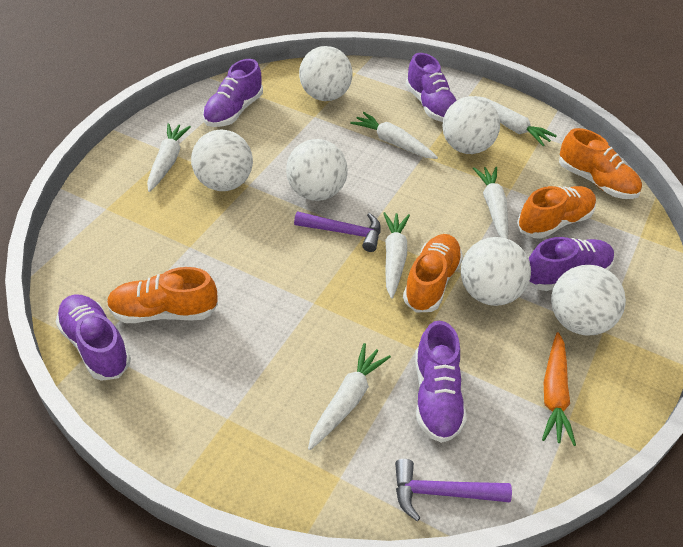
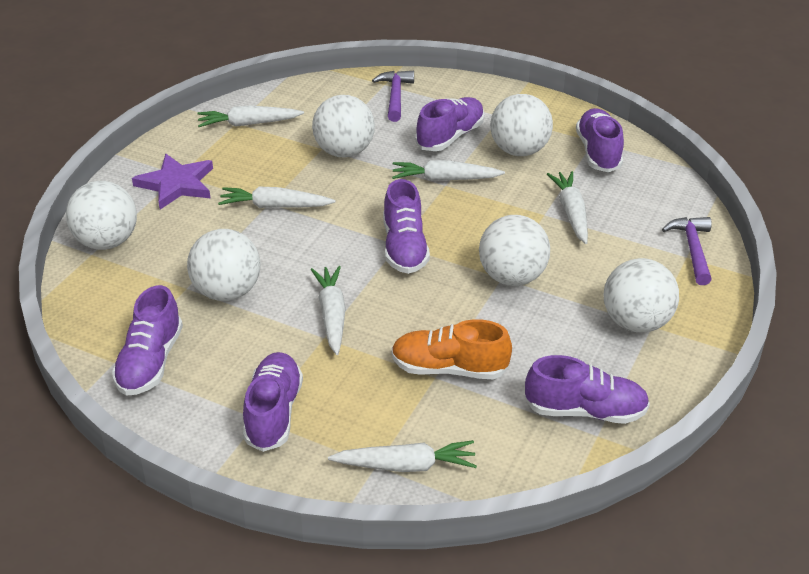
orange carrot: 1 -> 0
orange shoe: 4 -> 1
purple shoe: 5 -> 6
purple star: 0 -> 1

